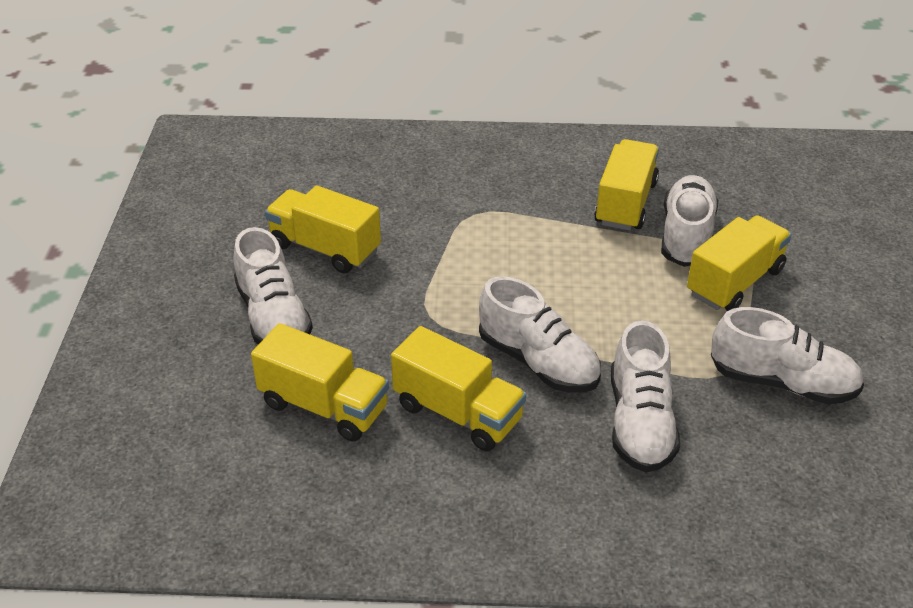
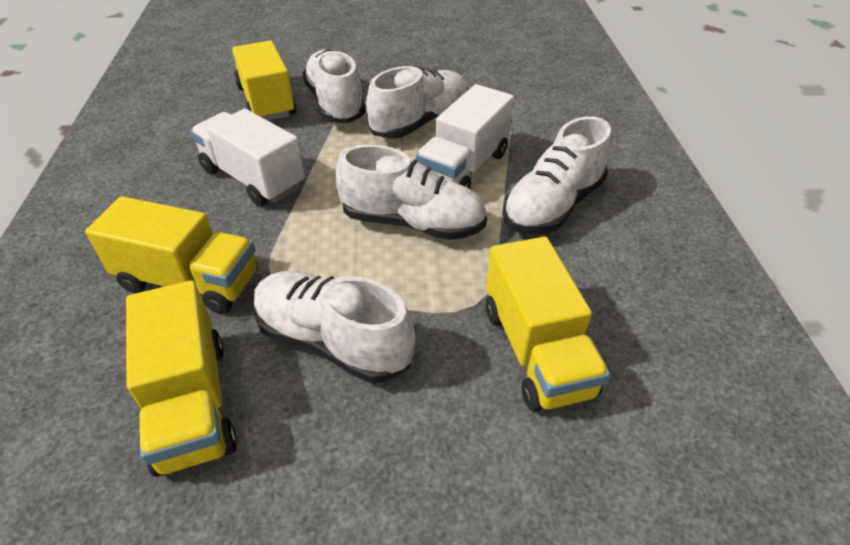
white truck: 0 -> 2
yellow truck: 5 -> 4

